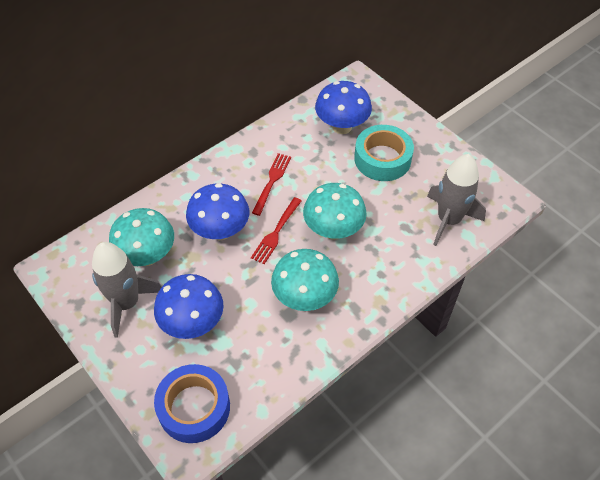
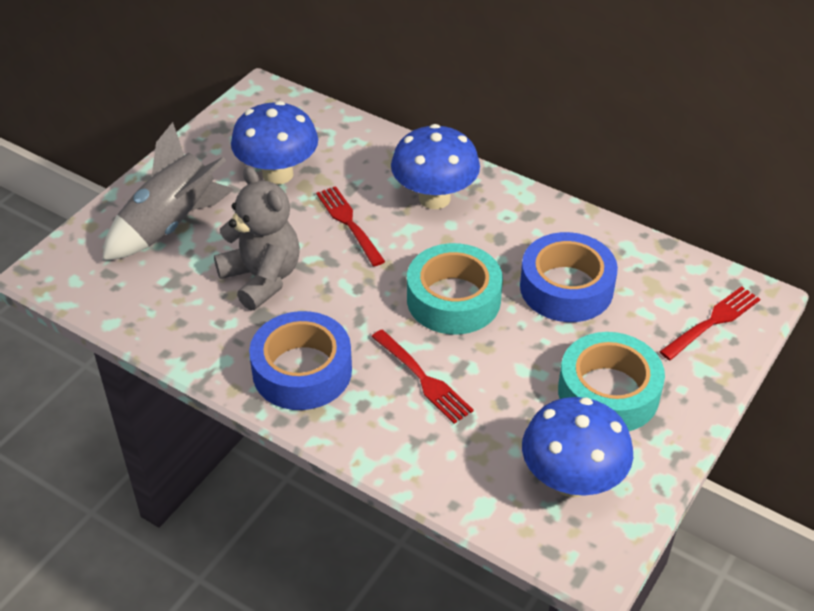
blue tape: 1 -> 2
grey rocket: 2 -> 1
grey teddy bear: 0 -> 1
red fork: 2 -> 3
turquoise mushroom: 3 -> 0
turquoise tape: 1 -> 2

